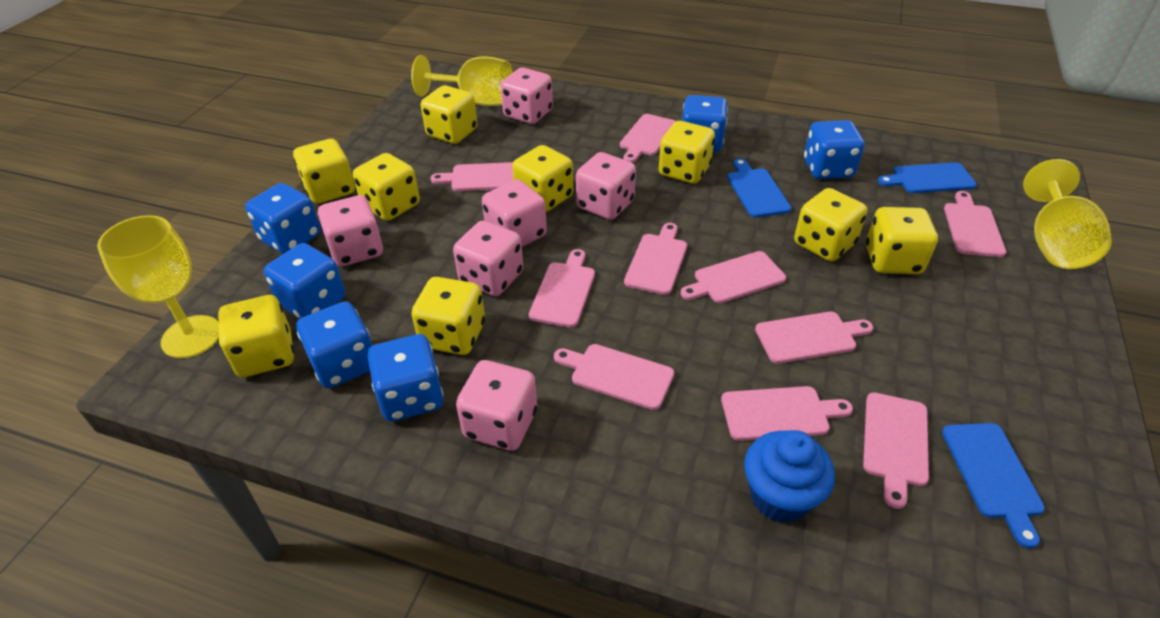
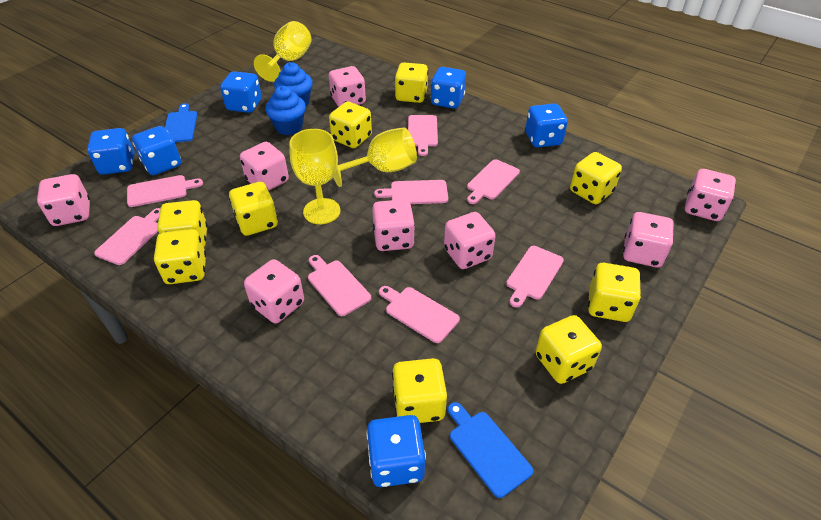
blue cupcake: 1 -> 2
blue cutting board: 3 -> 2
pink cutting board: 10 -> 8
pink dice: 6 -> 8

